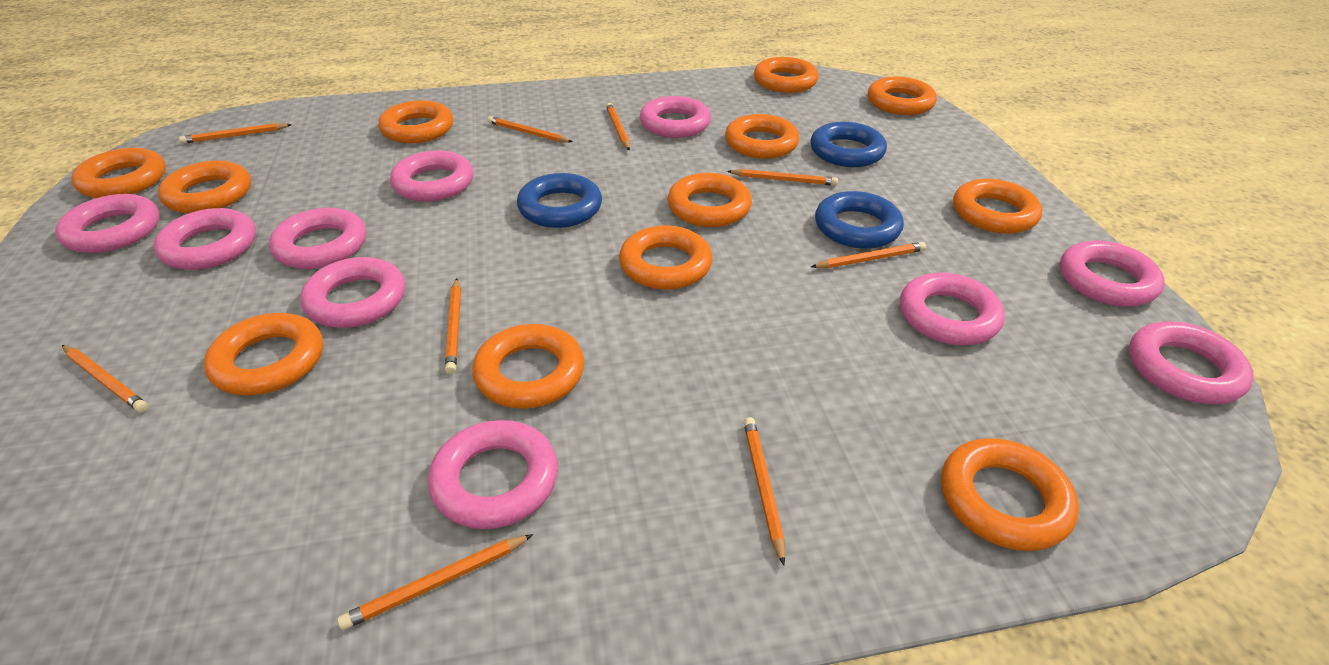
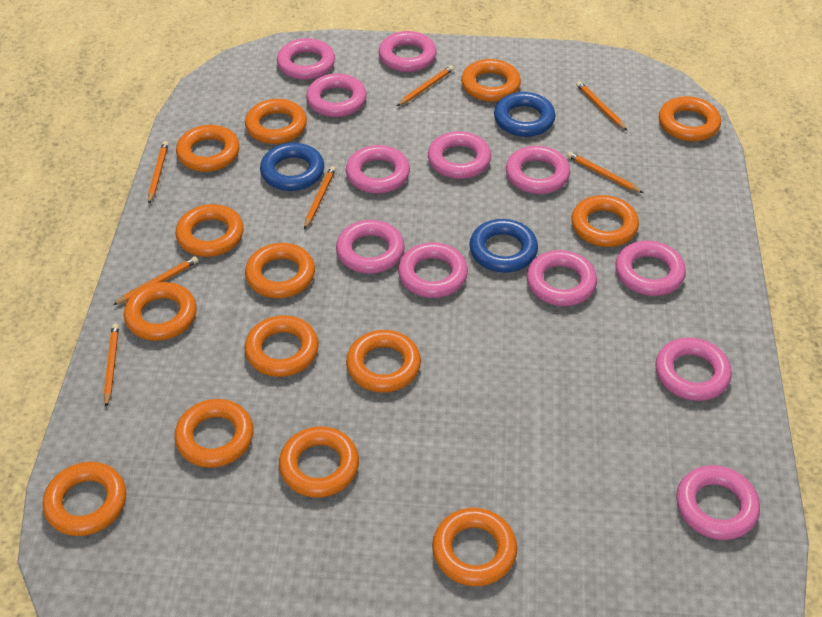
orange pencil: 9 -> 7
orange ring: 12 -> 14
pink ring: 10 -> 12

